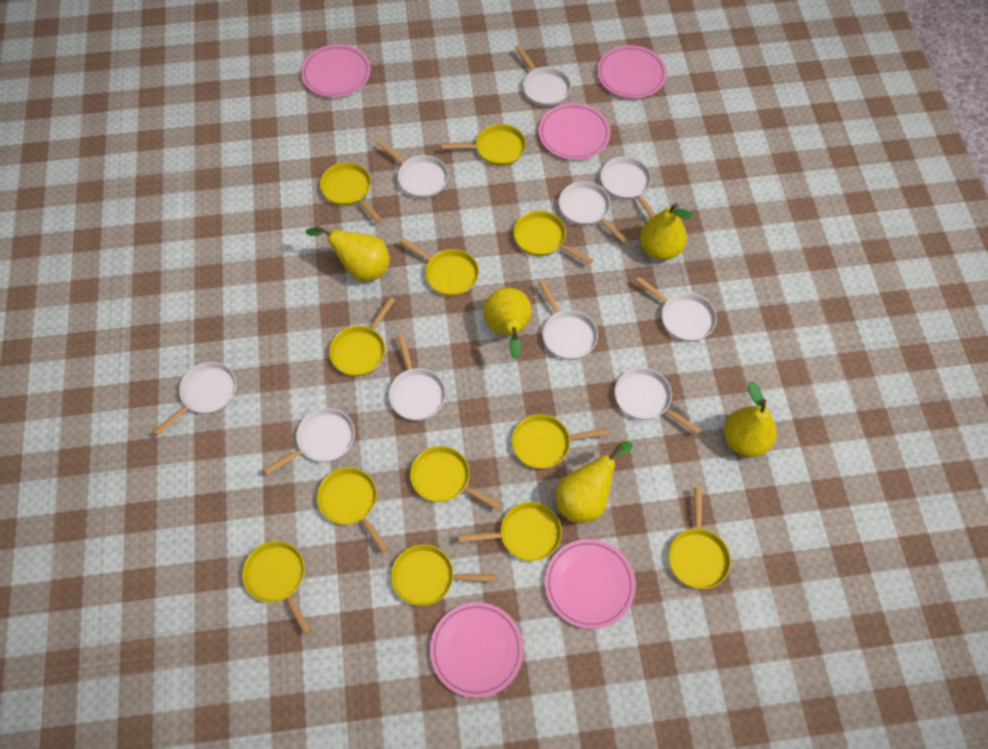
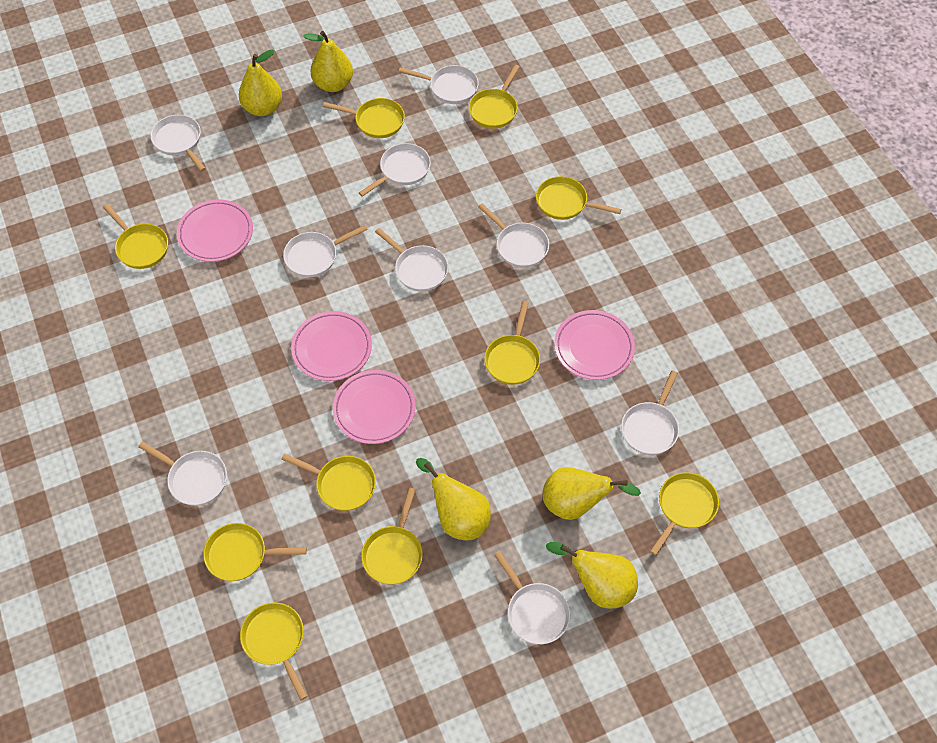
pink plate: 5 -> 4
white pan: 10 -> 9
yellow pan: 12 -> 10

